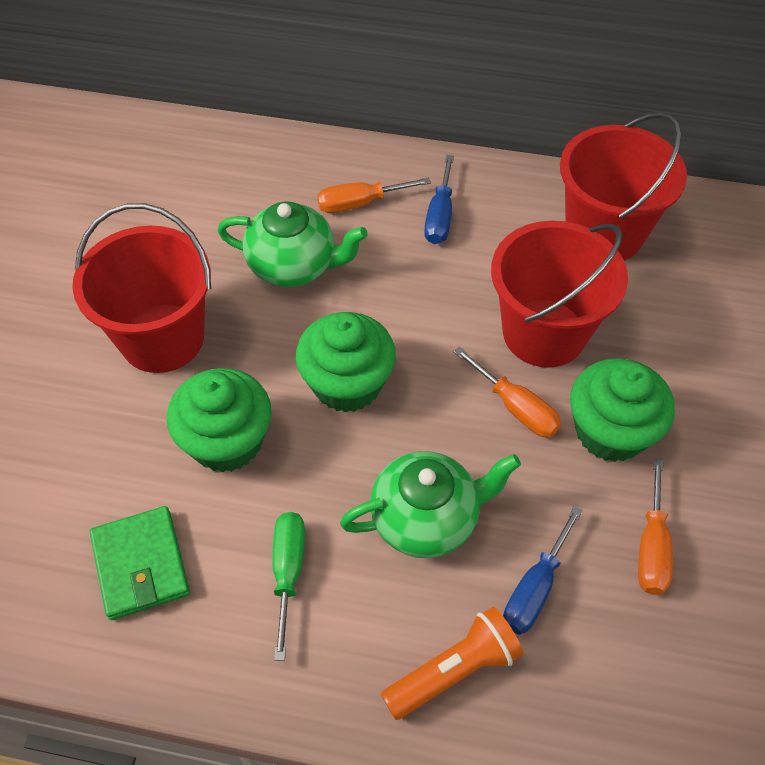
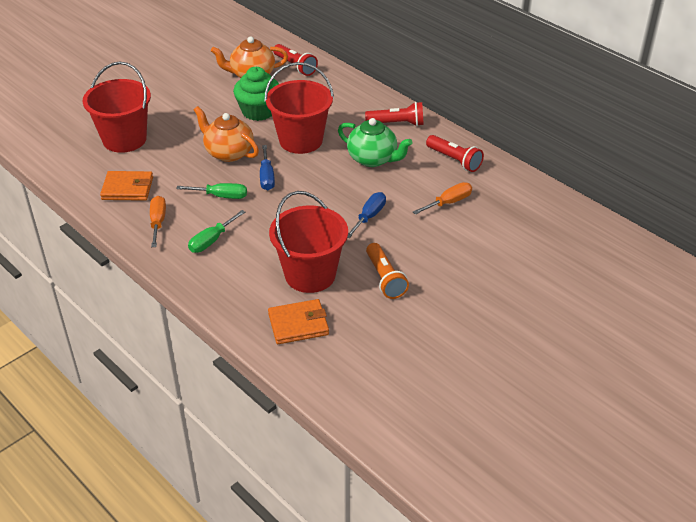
green cupcake: 3 -> 1
green screwdriver: 1 -> 2
green teapot: 2 -> 1
green wallet: 1 -> 0
orange screwdriver: 3 -> 2
orange teapot: 0 -> 2
orange wallet: 0 -> 2
red flashlight: 0 -> 3

